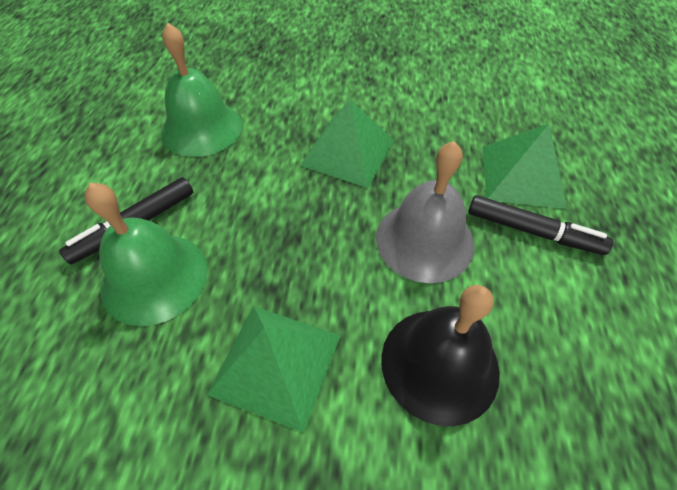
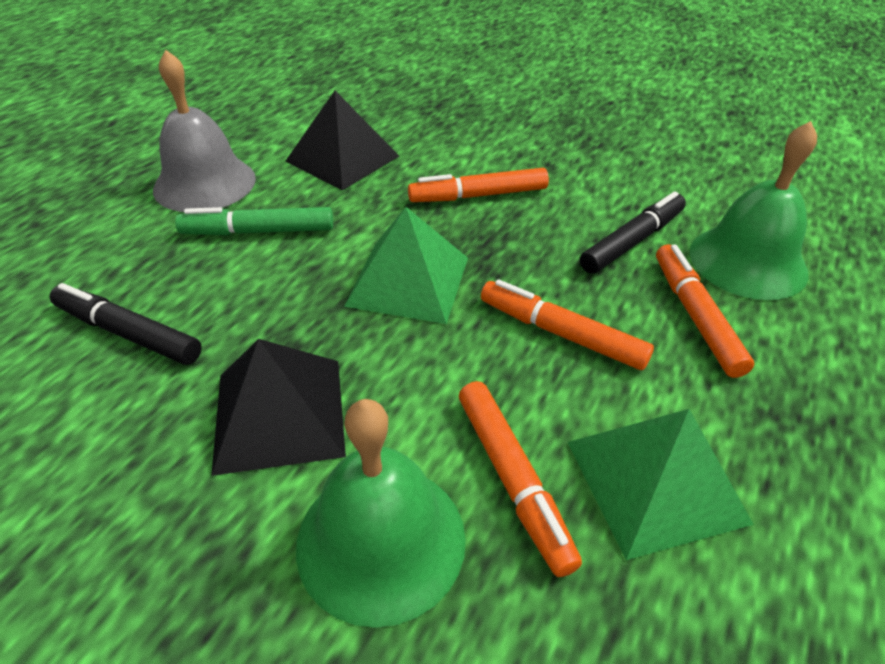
black bell: 1 -> 0
black pyramid: 0 -> 2
green marker: 0 -> 1
green pyramid: 3 -> 2
orange marker: 0 -> 4

